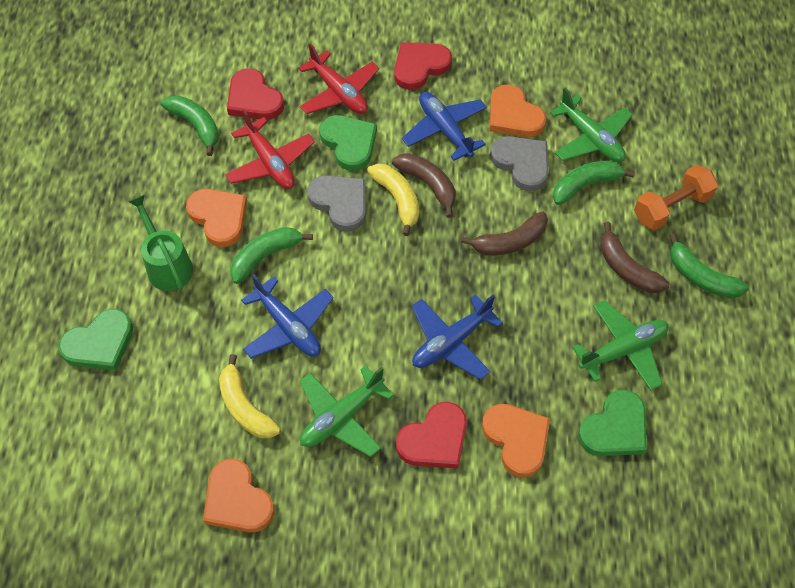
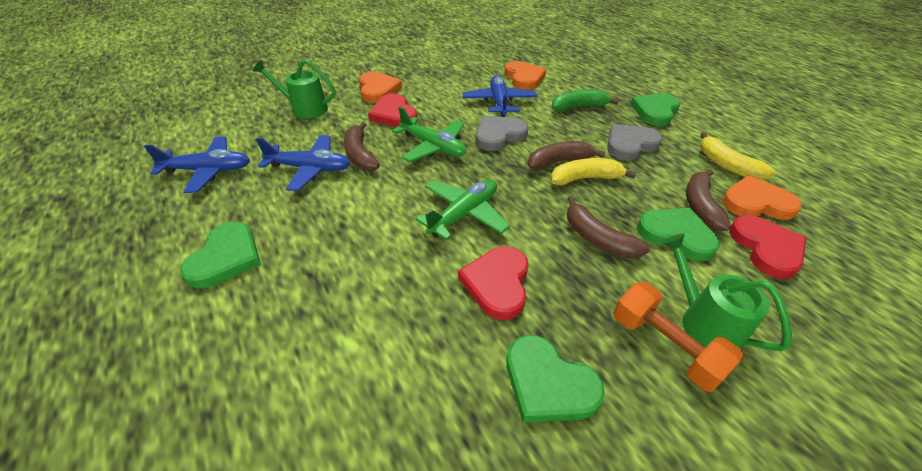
brown banana: 3 -> 4
green banana: 4 -> 1
green heart: 3 -> 4
green plane: 3 -> 2
green watering can: 1 -> 2
orange heart: 4 -> 3
red plane: 2 -> 0

